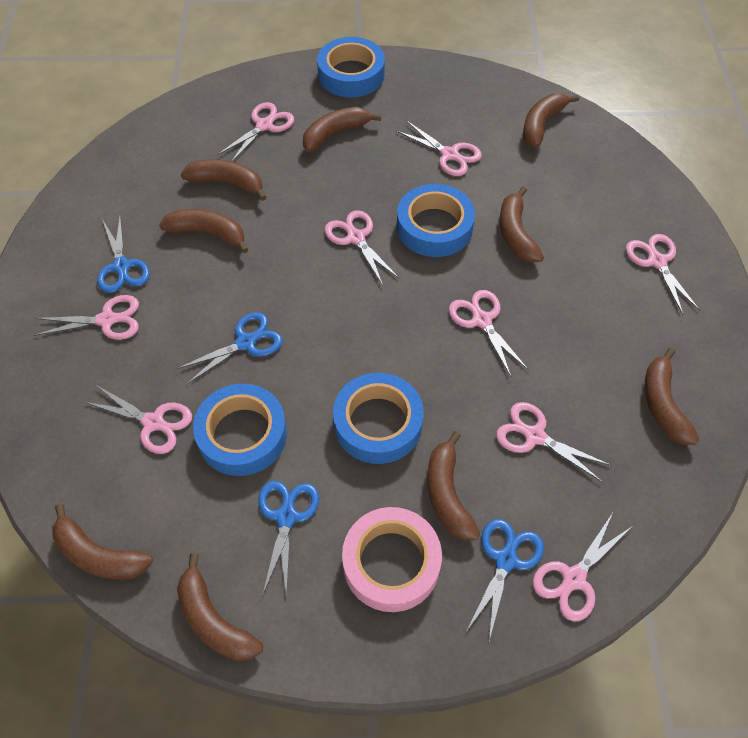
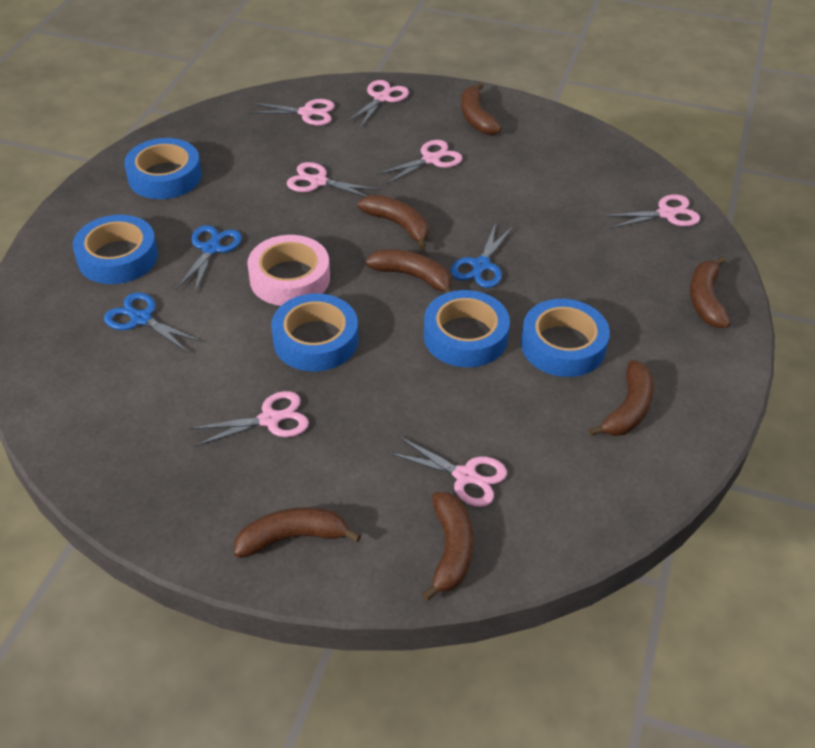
blue scissors: 4 -> 3
blue tape: 4 -> 5
brown banana: 9 -> 7
pink scissors: 9 -> 7

